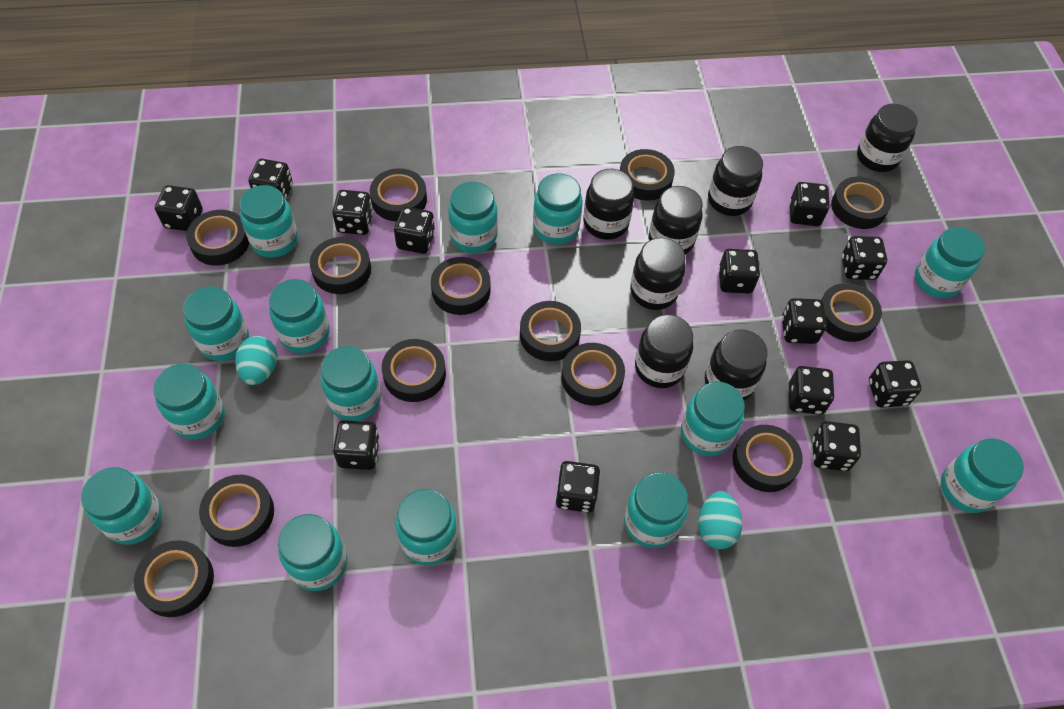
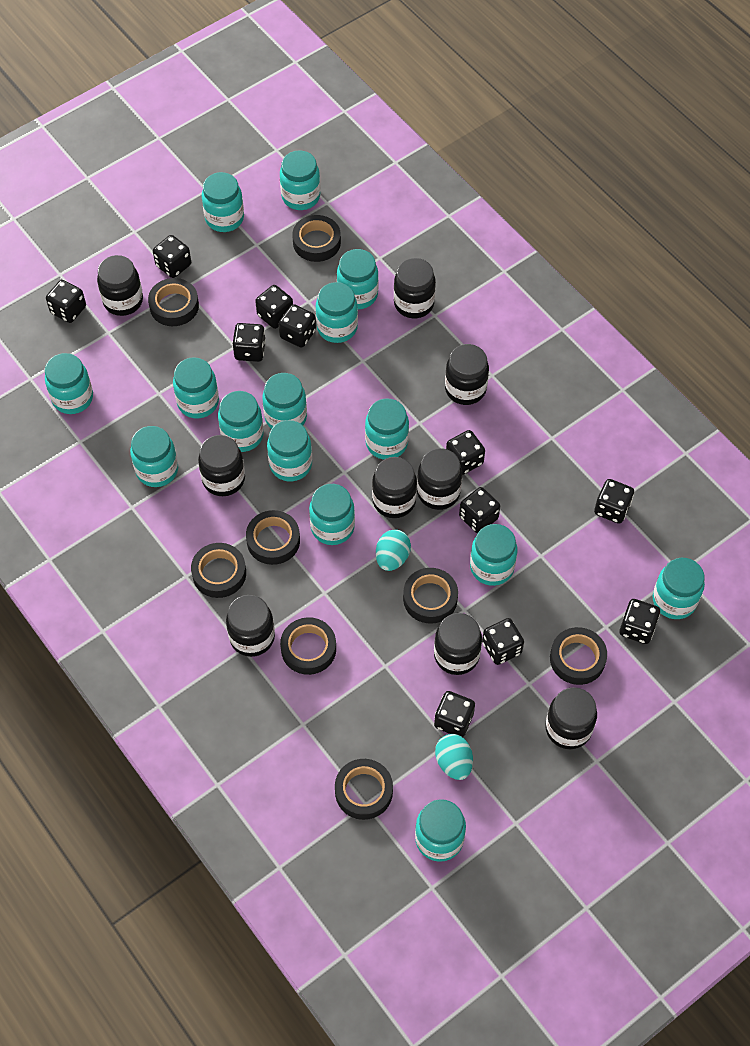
black dice: 13 -> 11
black jar: 7 -> 9
black tape: 13 -> 8
turquoise jar: 14 -> 15

